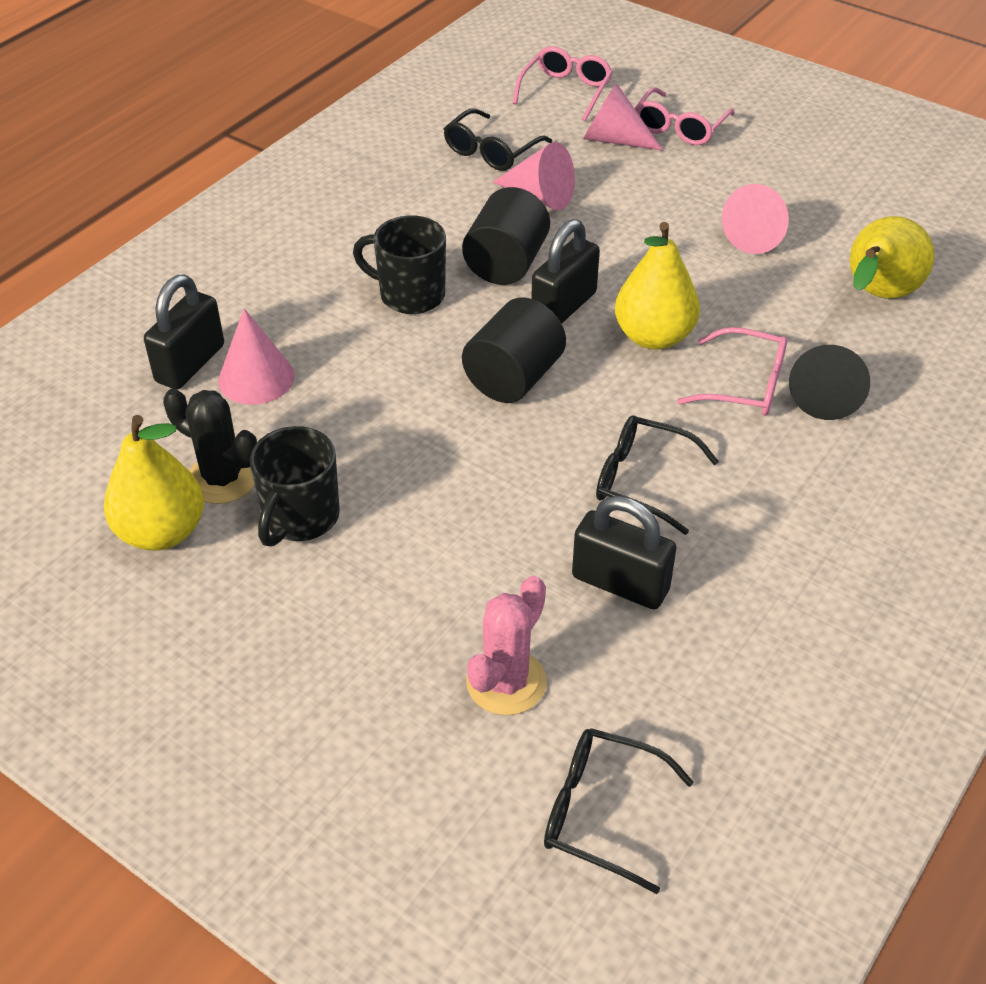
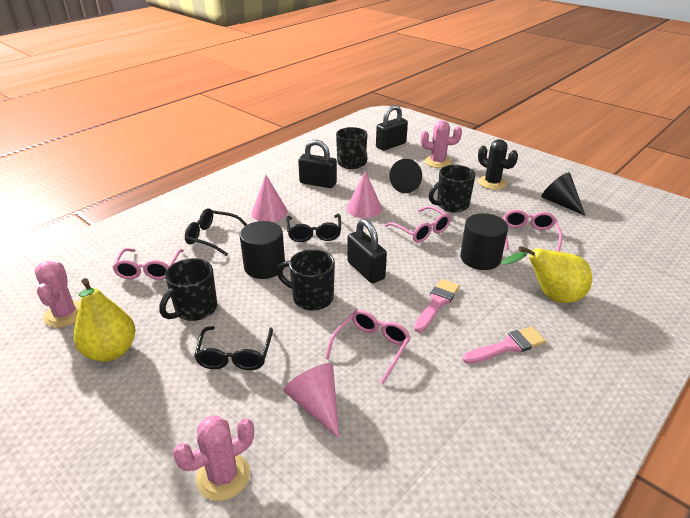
black cone: 1 -> 2
black mug: 2 -> 4
pink brush: 0 -> 2
pink cactus: 1 -> 3
pink cone: 4 -> 3
pink glasses: 3 -> 4
yellow pear: 3 -> 2

